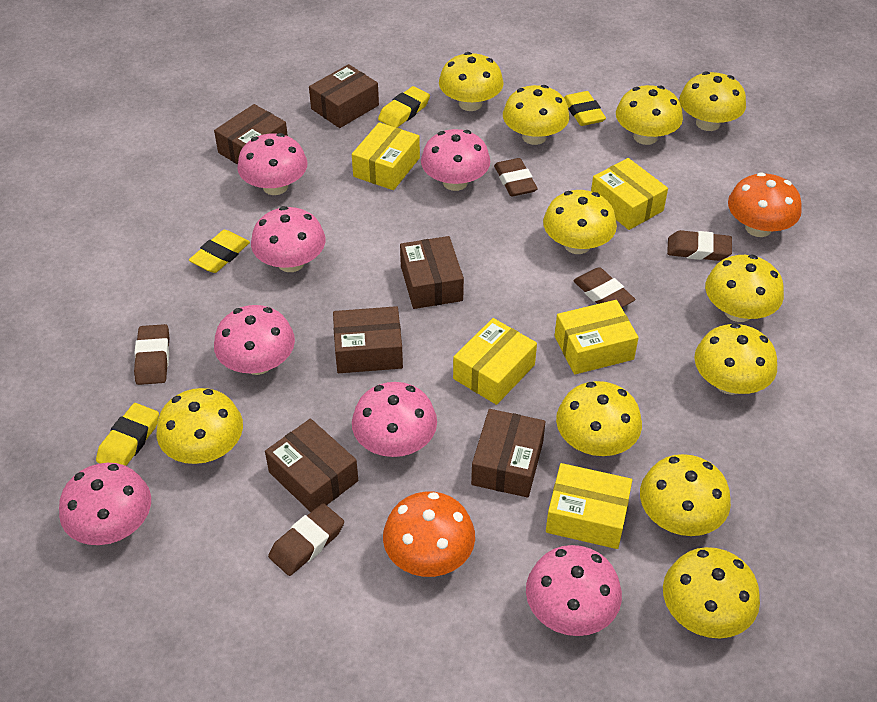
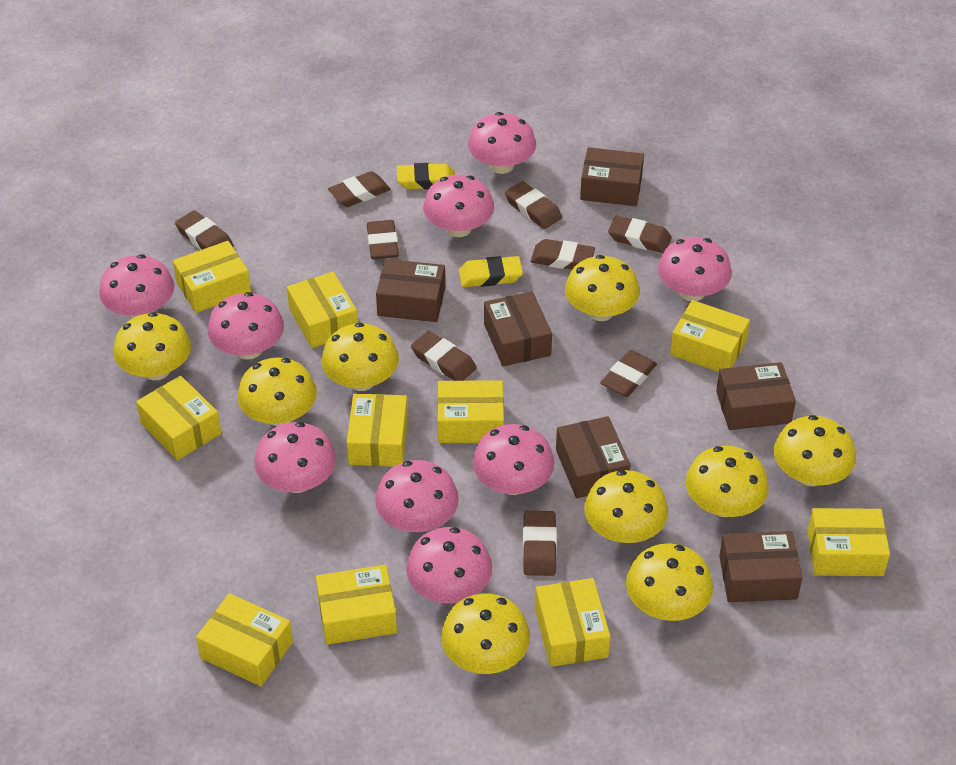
brown eraser: 5 -> 9
orange mushroom: 2 -> 0
pink mushroom: 7 -> 9
yellow box: 5 -> 10
yellow eraser: 4 -> 2
yellow mushroom: 11 -> 9

